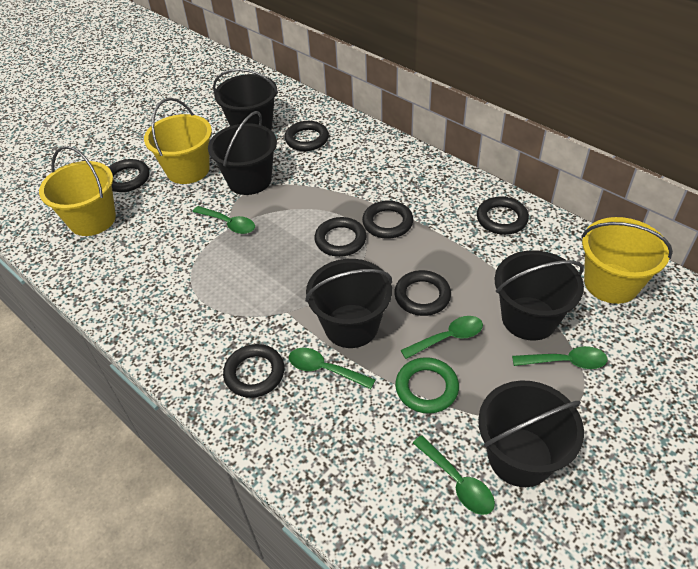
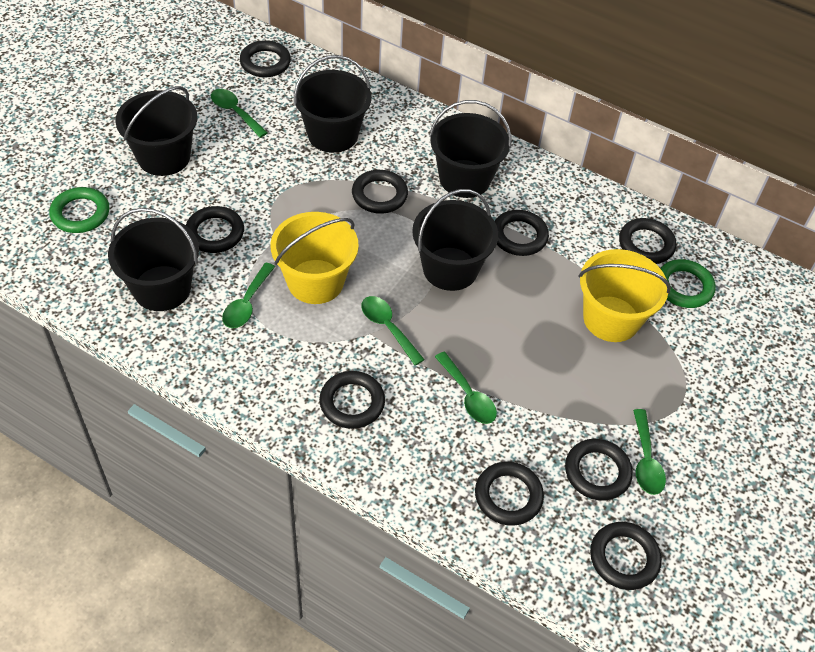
black ring: 7 -> 9
green ring: 1 -> 2
yellow bucket: 3 -> 2

